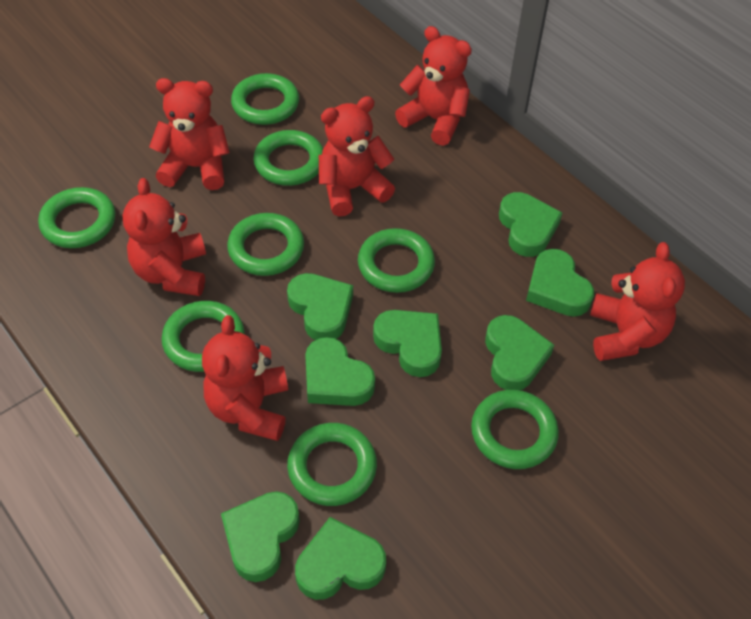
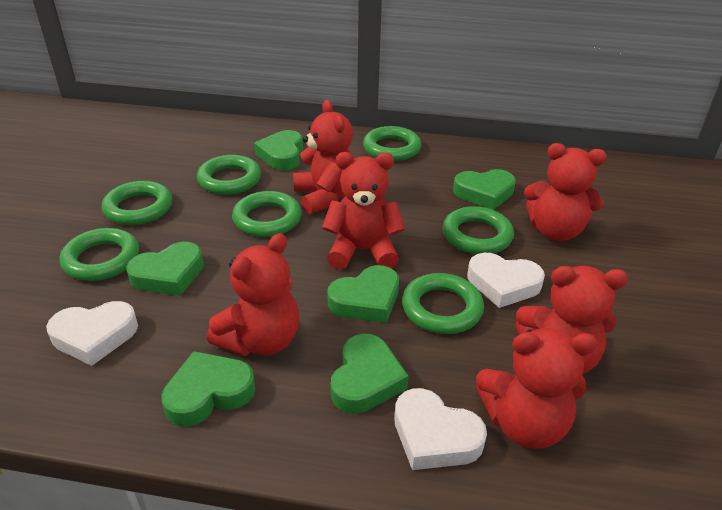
green heart: 8 -> 6
green ring: 8 -> 7
white heart: 0 -> 3

